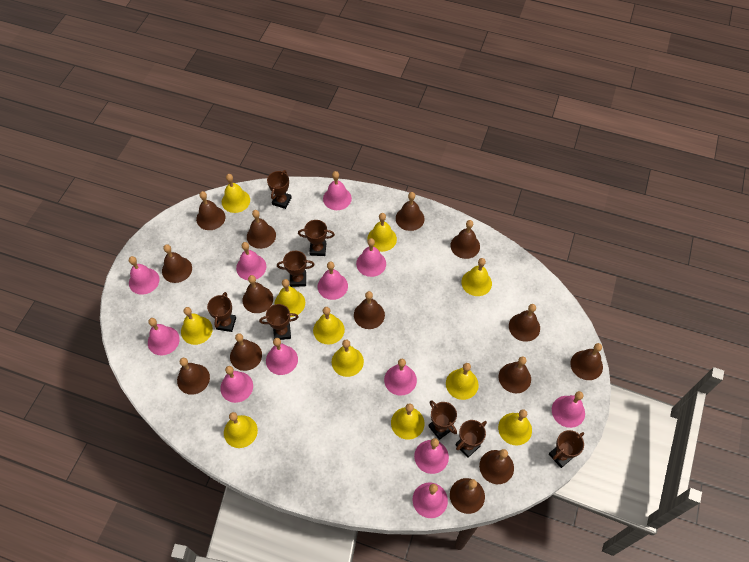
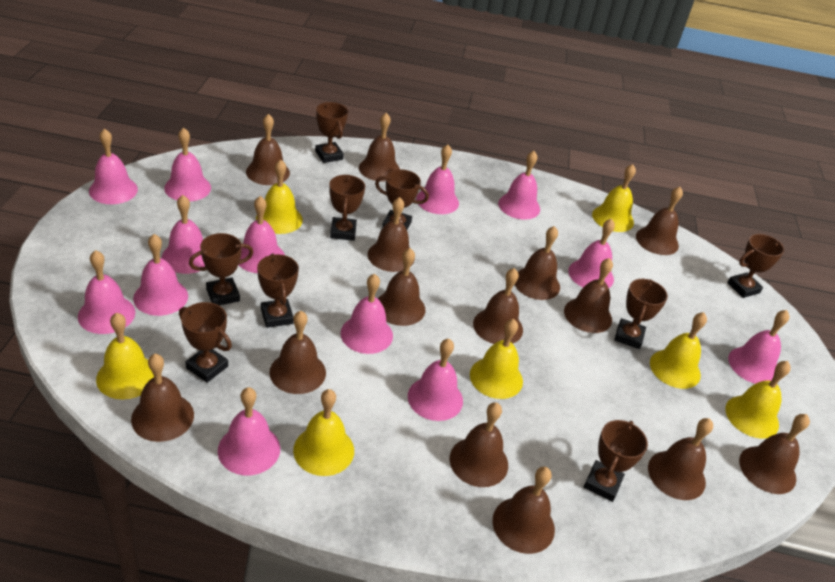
brown trophy: 8 -> 9
pink bell: 12 -> 13
yellow bell: 11 -> 7

